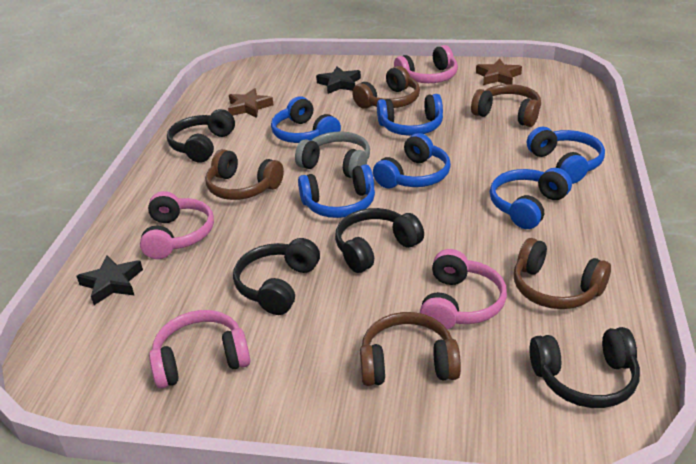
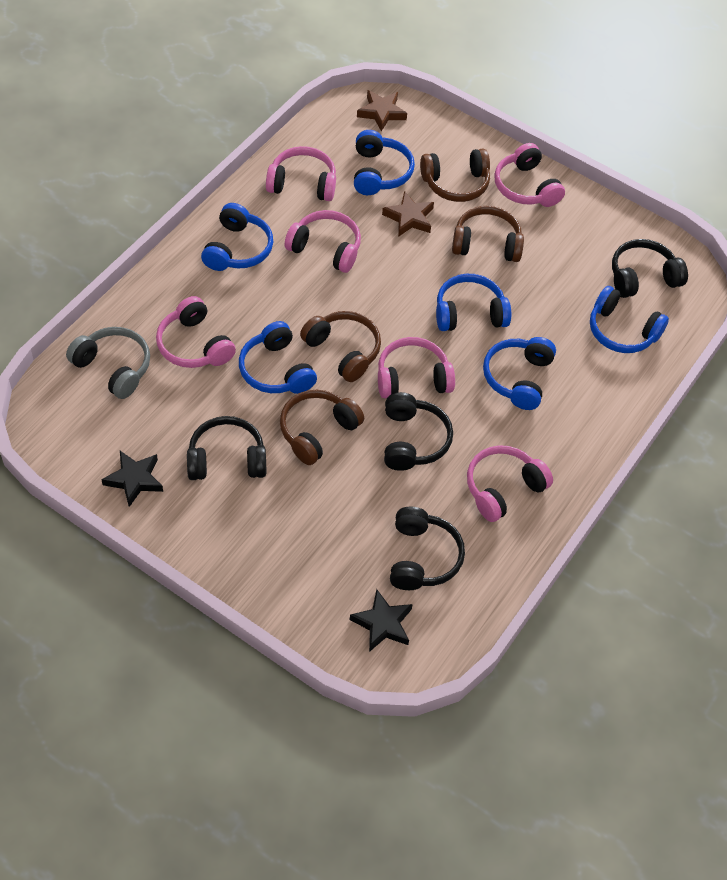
brown headphones: 5 -> 4
pink headphones: 4 -> 6

